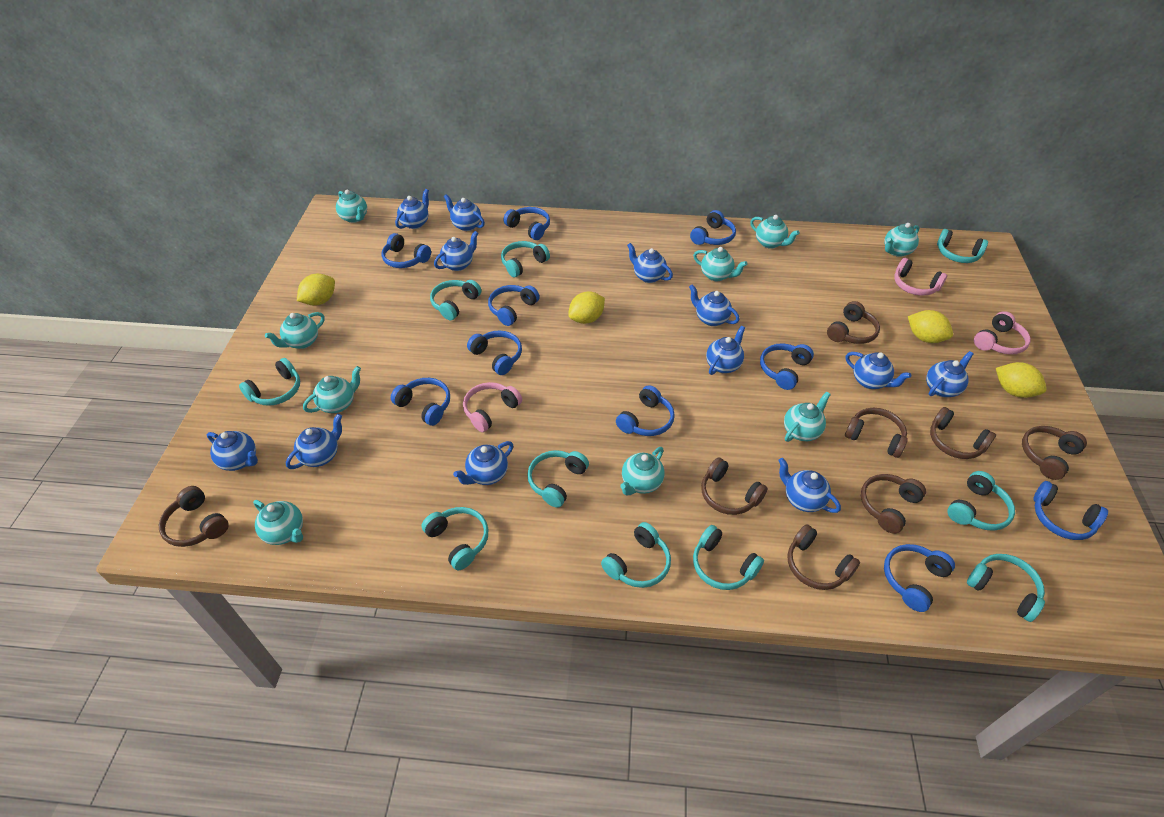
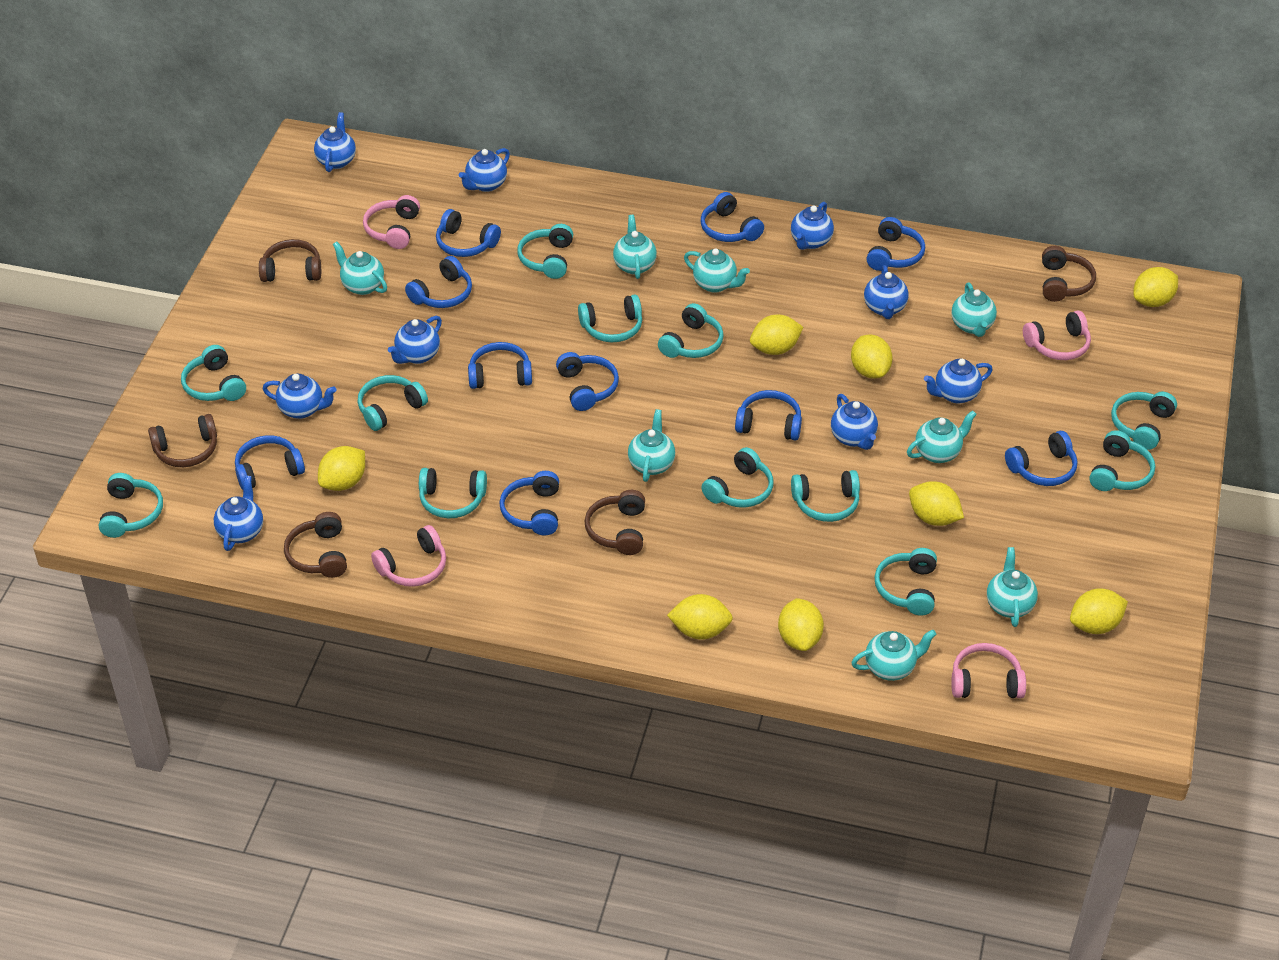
blue teapot: 12 -> 9
brown headphones: 8 -> 5
pink headphones: 3 -> 4
turquoise headphones: 10 -> 12
turquoise teapot: 9 -> 8
yellow lemon: 4 -> 8

